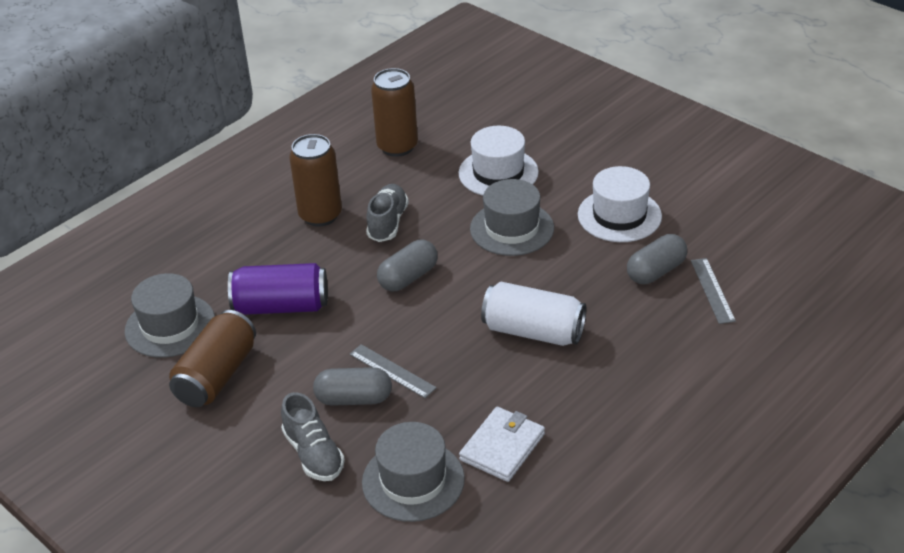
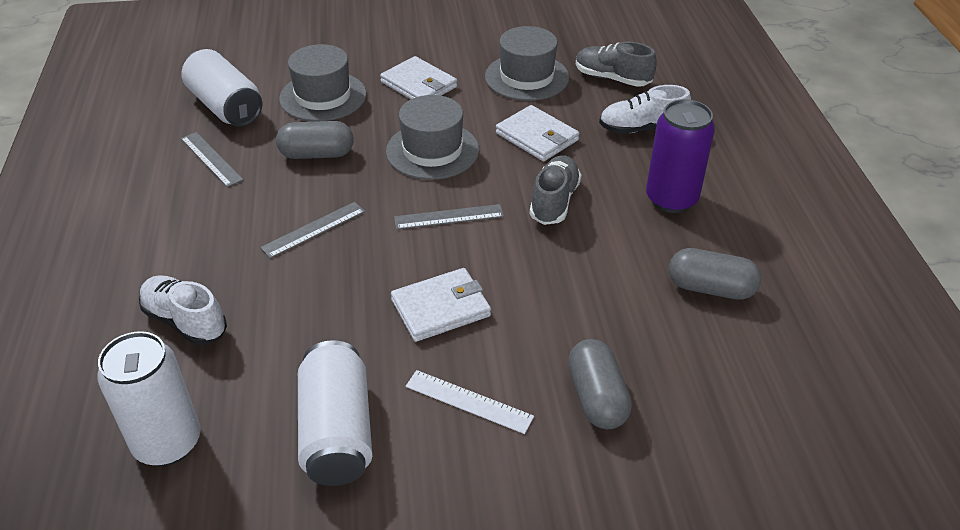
brown can: 3 -> 0
grey ruler: 2 -> 3
white can: 1 -> 3
white hat: 2 -> 0
white ruler: 0 -> 1
white shoe: 0 -> 2
white wallet: 1 -> 3

